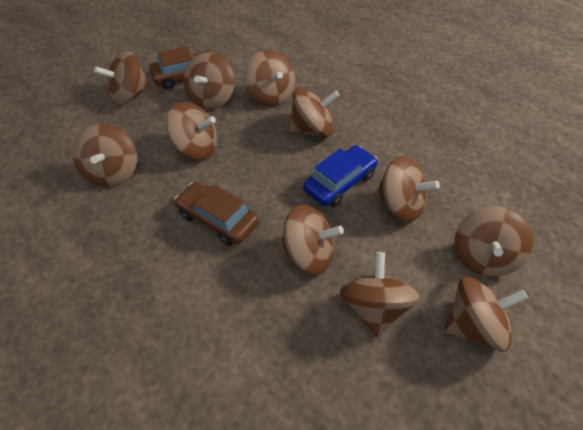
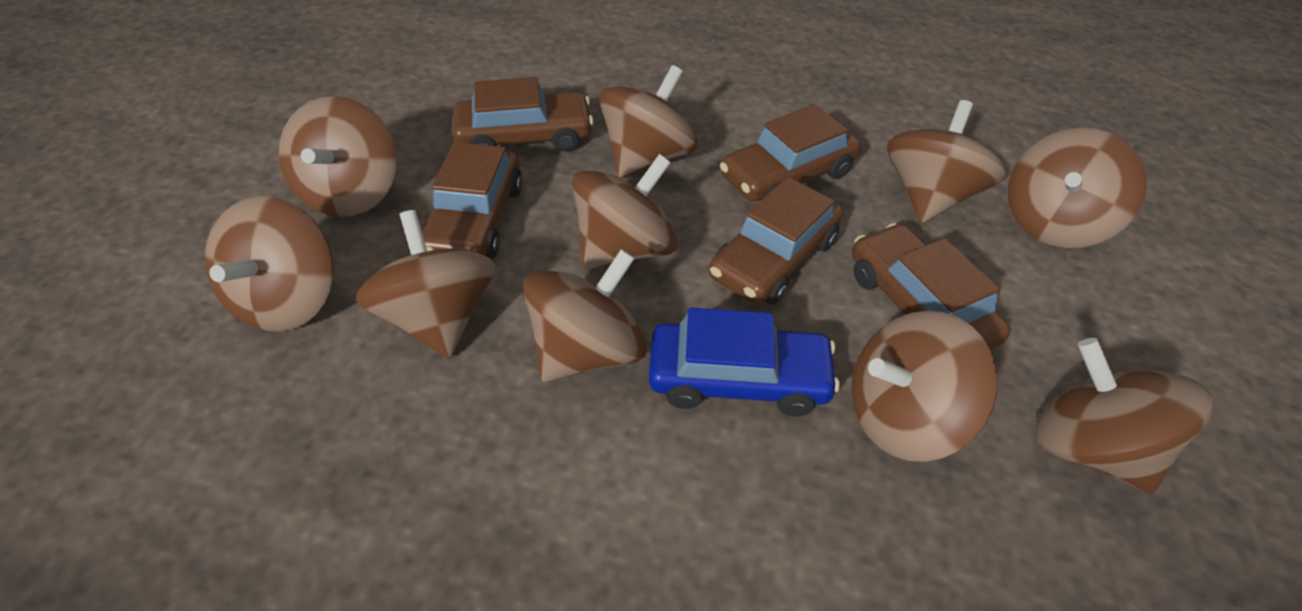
brown car: 2 -> 5
brown spinning top: 11 -> 10

